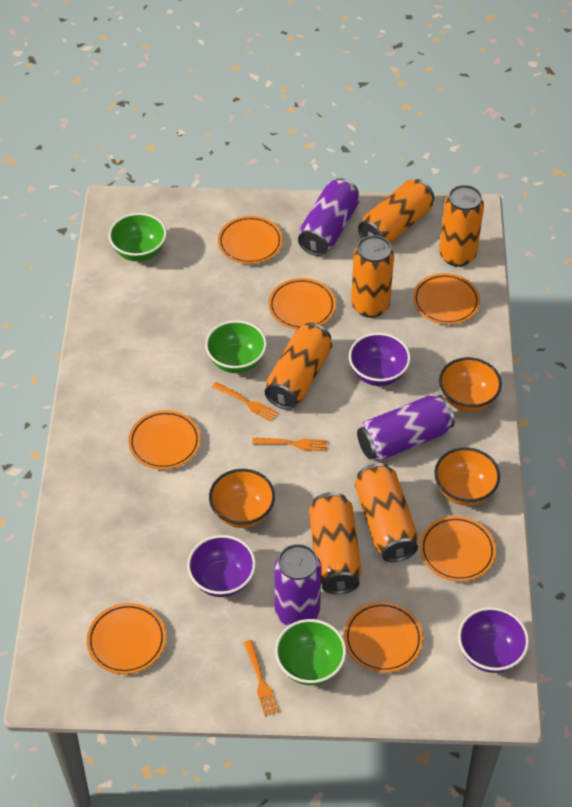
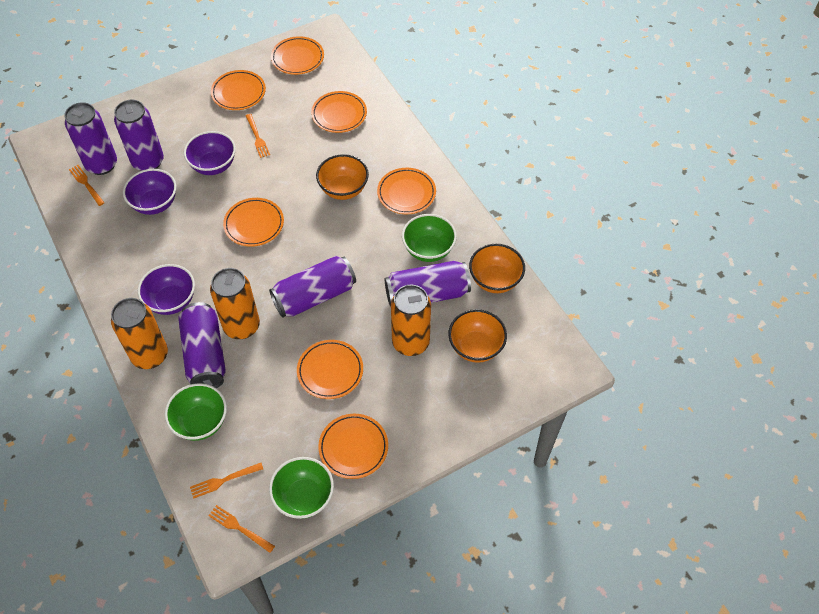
orange can: 6 -> 3
orange fork: 3 -> 4
purple can: 3 -> 5

